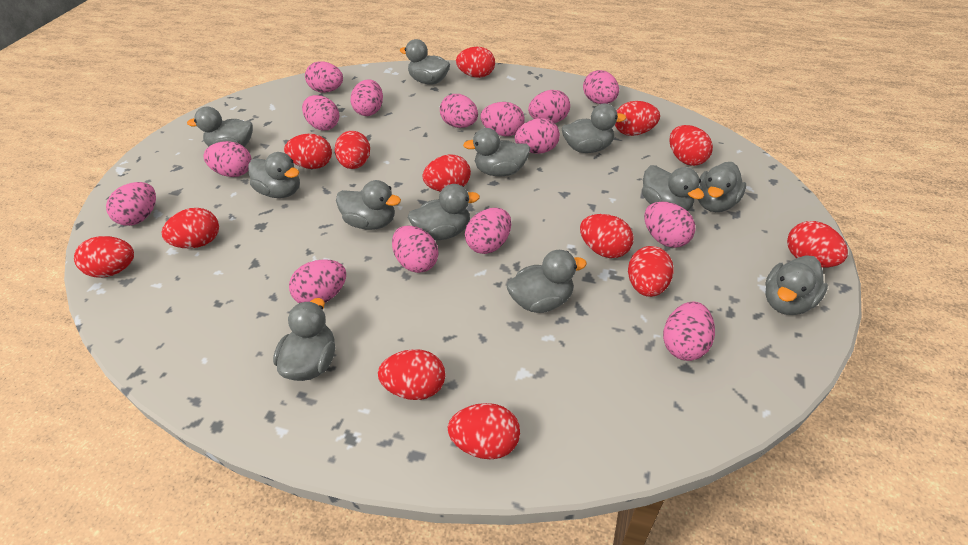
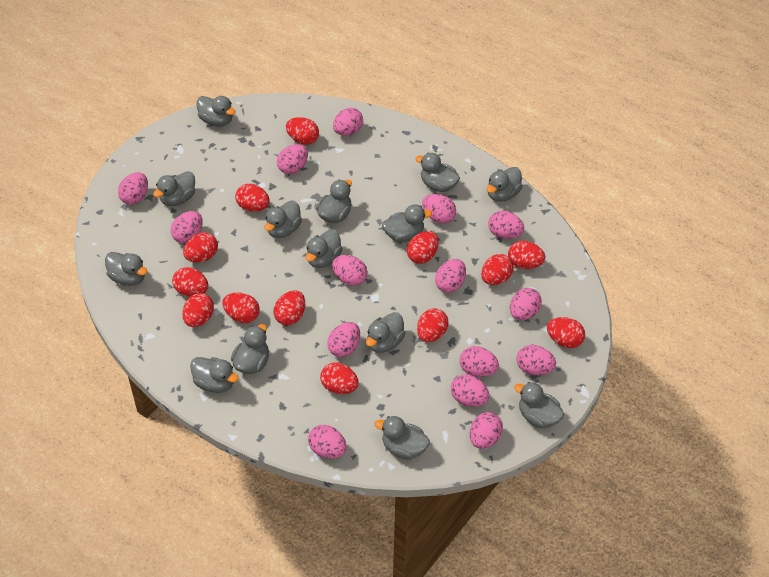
grey duck: 12 -> 14

